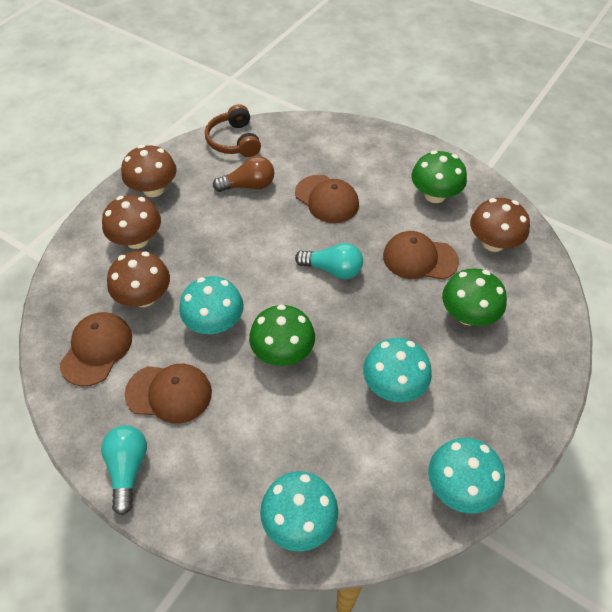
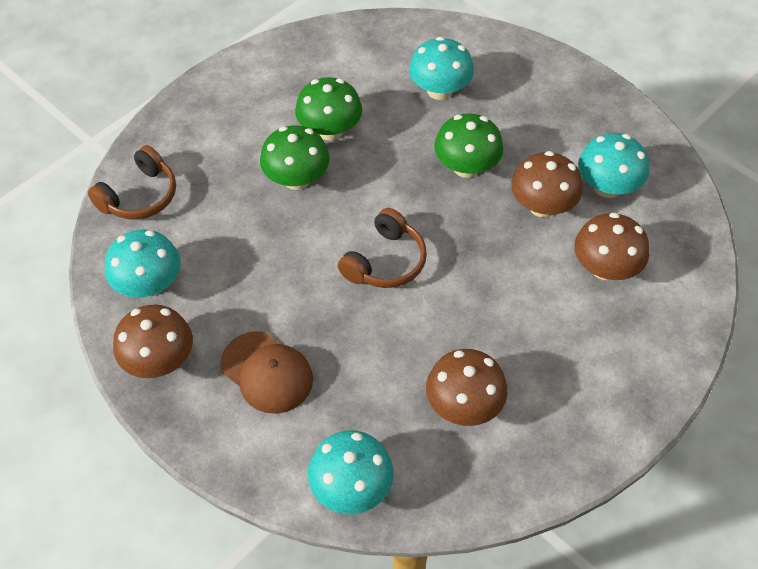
brown cap: 4 -> 1
brown headphones: 1 -> 2
brown light bulb: 1 -> 0
turquoise light bulb: 2 -> 0

